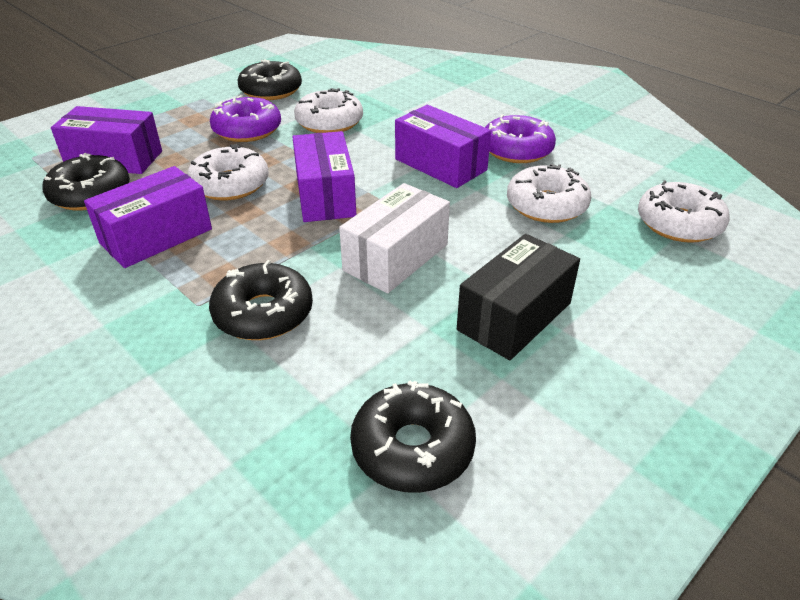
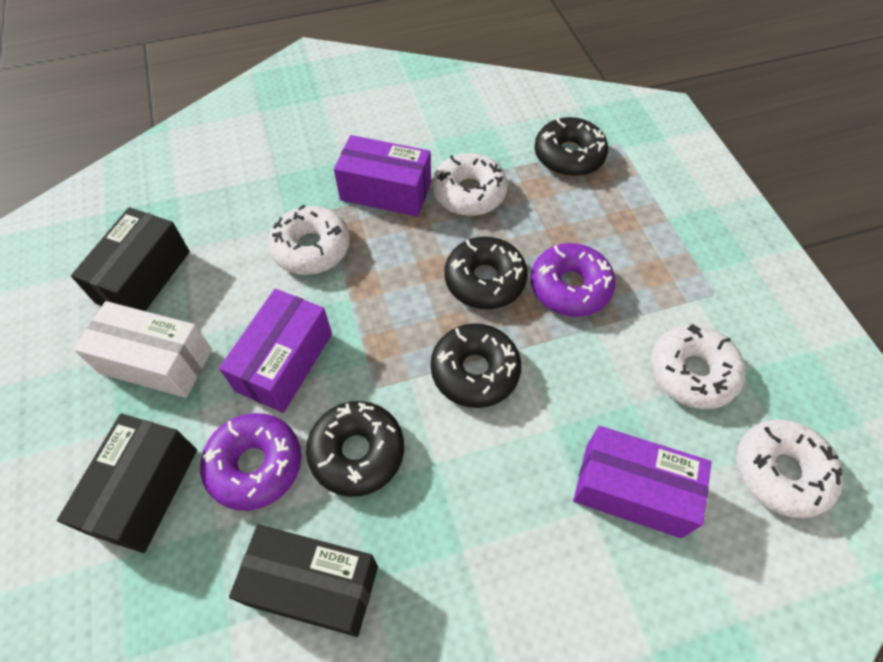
black box: 1 -> 3
purple box: 4 -> 3

